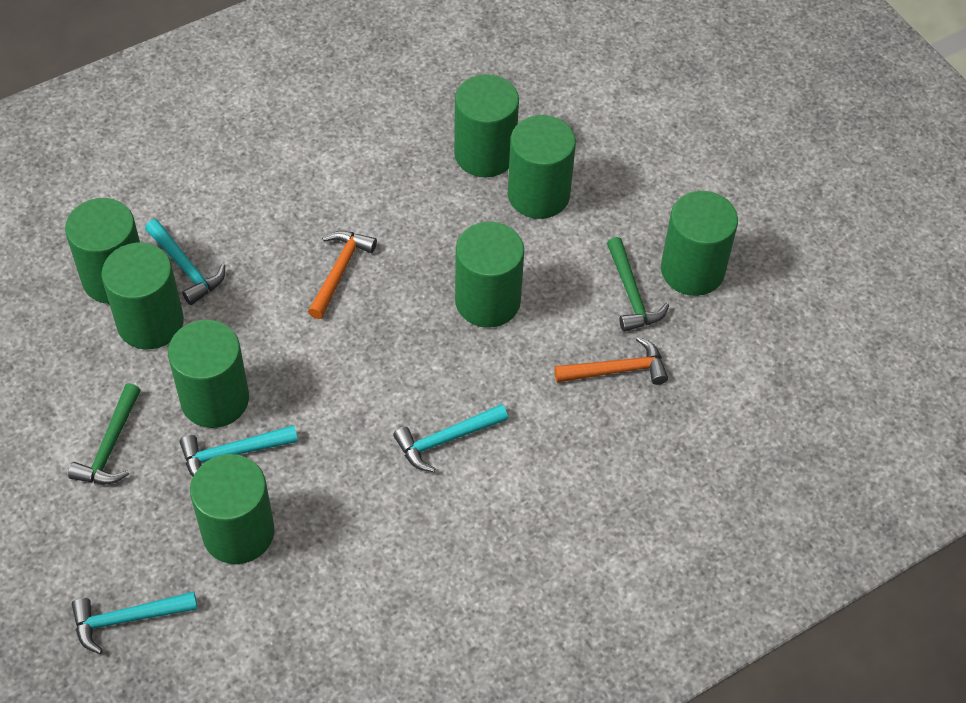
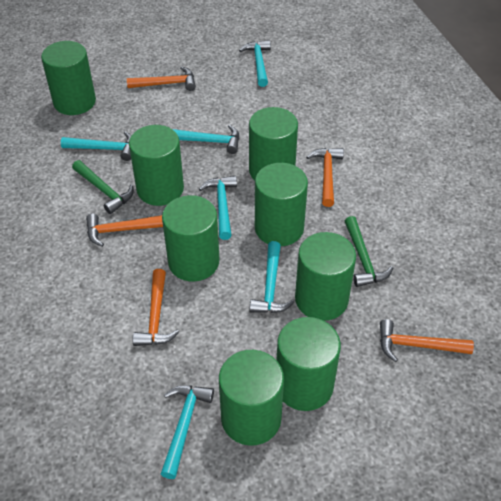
orange hammer: 2 -> 5
turquoise hammer: 4 -> 6

